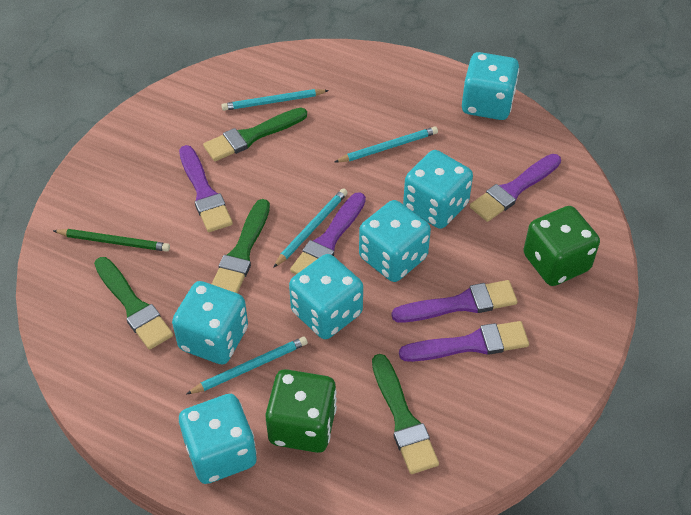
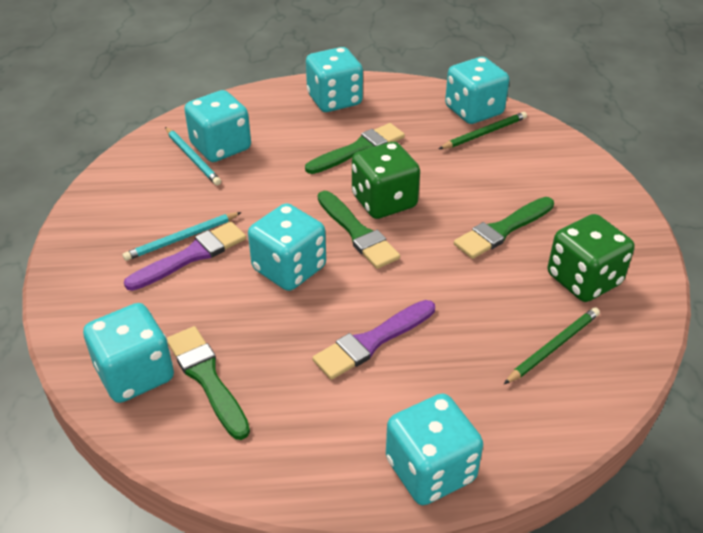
green pencil: 1 -> 2
purple brush: 5 -> 2
turquoise pencil: 4 -> 2

